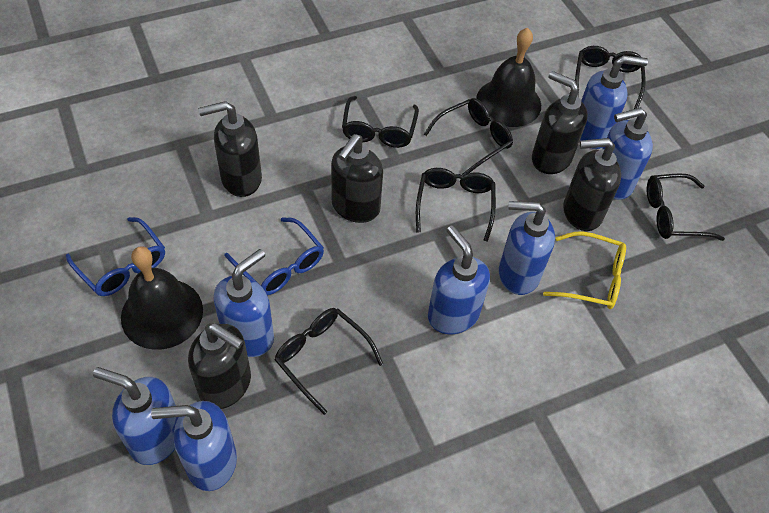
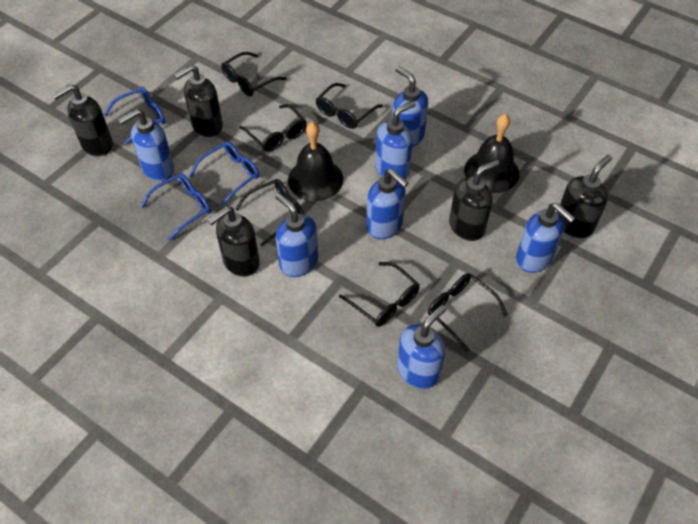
blue glasses: 2 -> 3
yellow glasses: 1 -> 0

